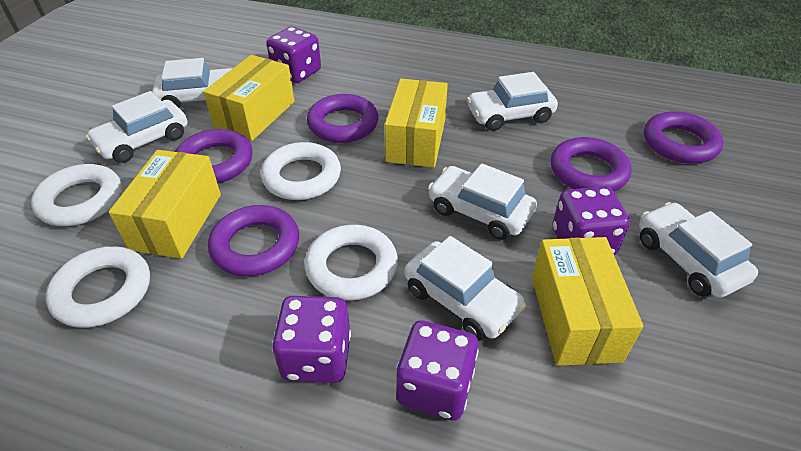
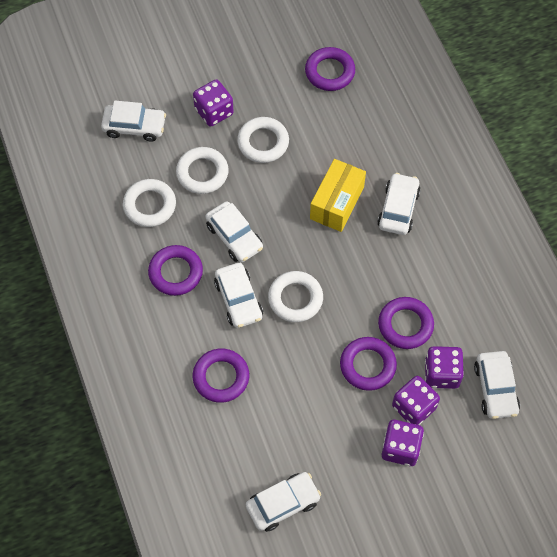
yellow box: 4 -> 1

